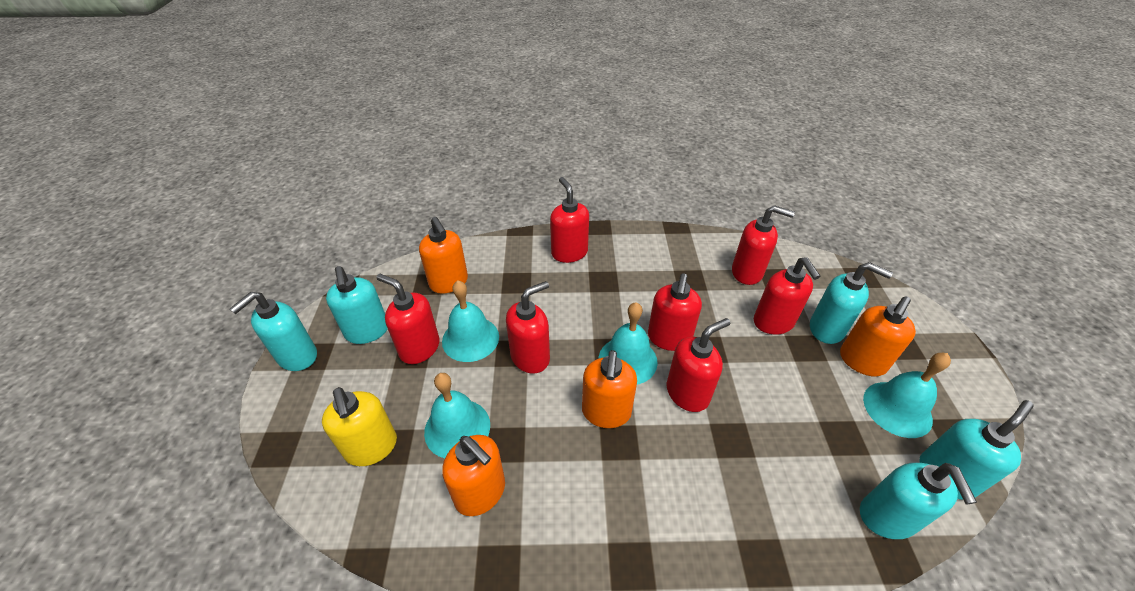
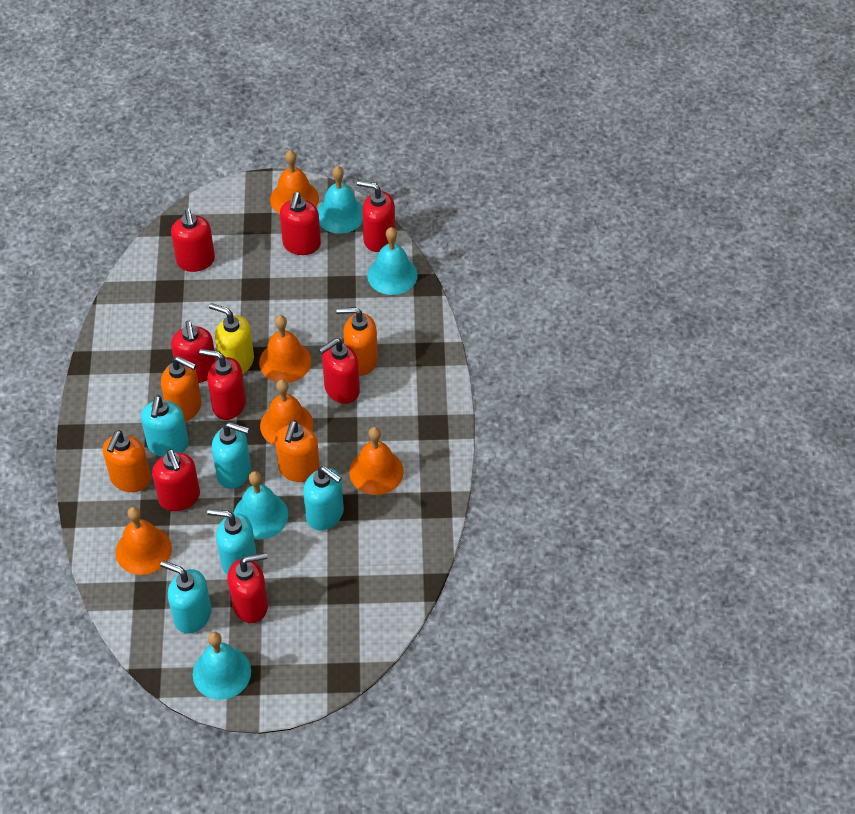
orange bell: 0 -> 5
red soap dispenser: 7 -> 8

